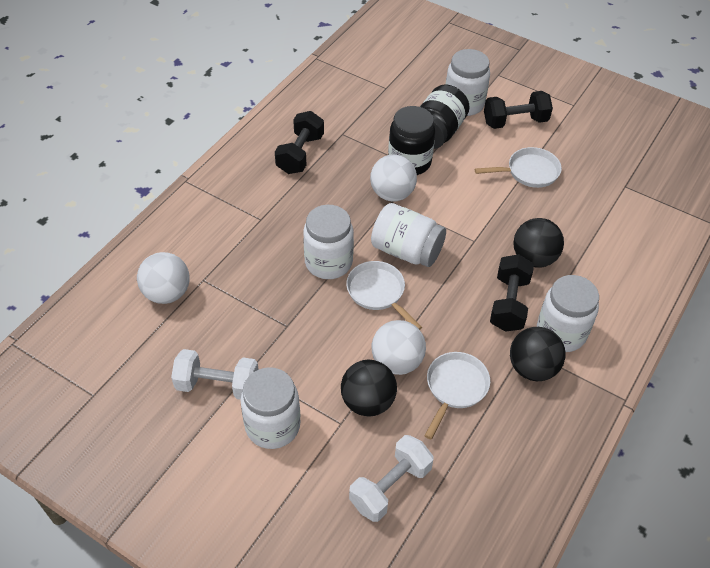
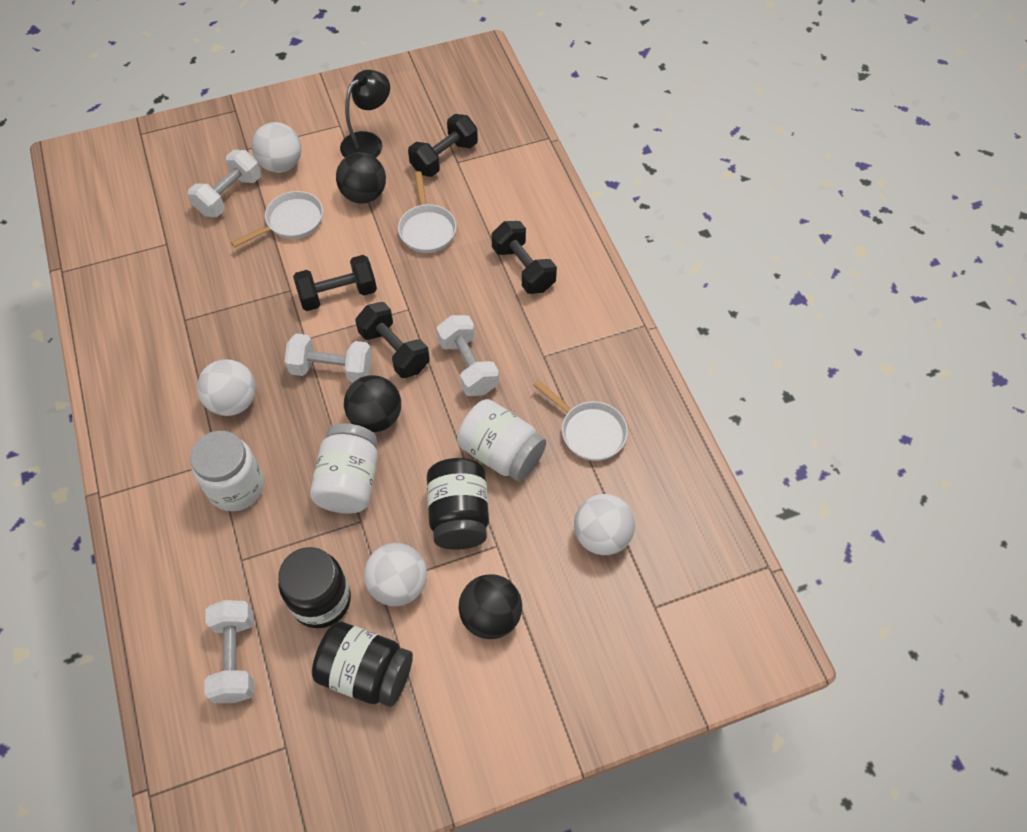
black dumbbell: 3 -> 4
black jar: 2 -> 3
black lamp: 0 -> 1
white ball: 3 -> 4
white dumbbell: 2 -> 4
white jar: 5 -> 3

